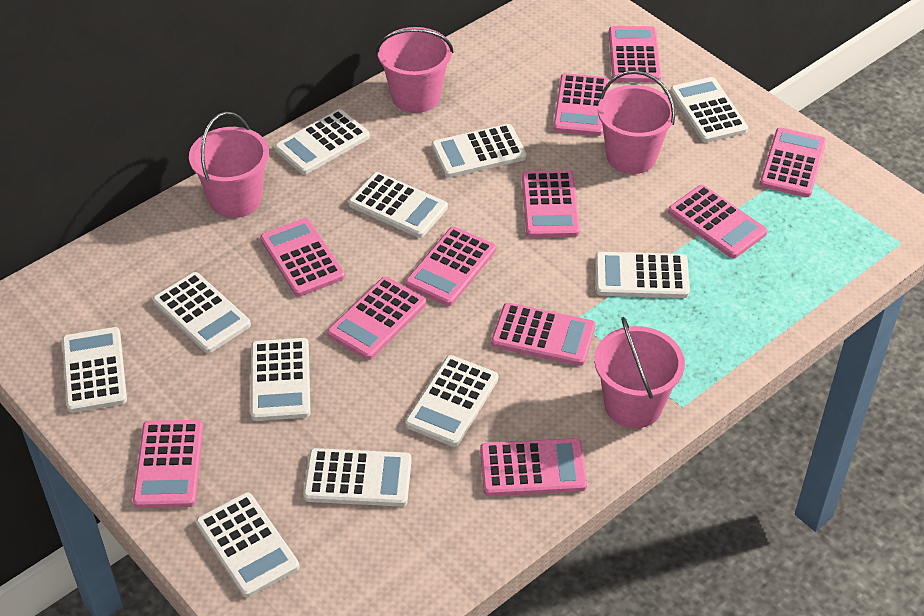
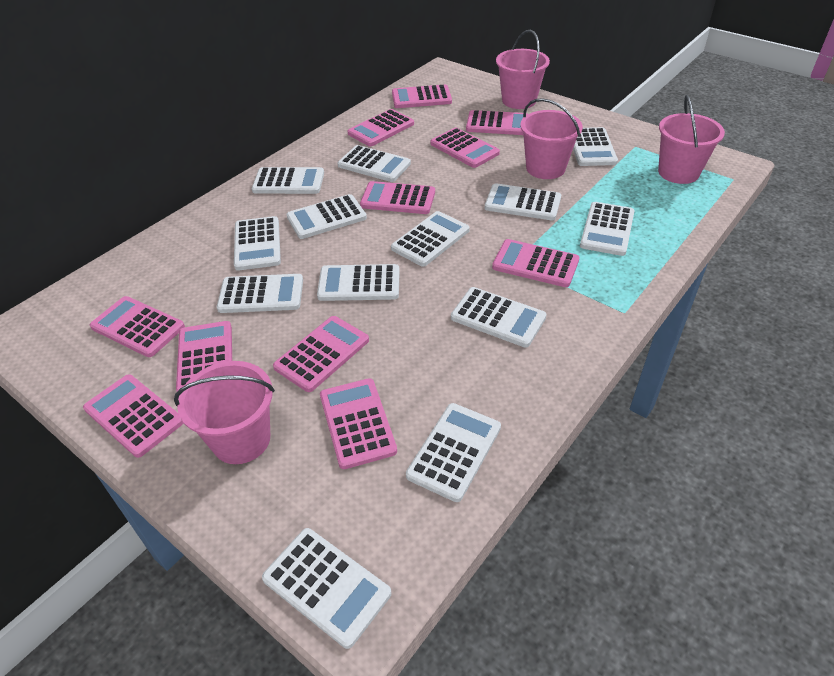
white calculator: 11 -> 13

